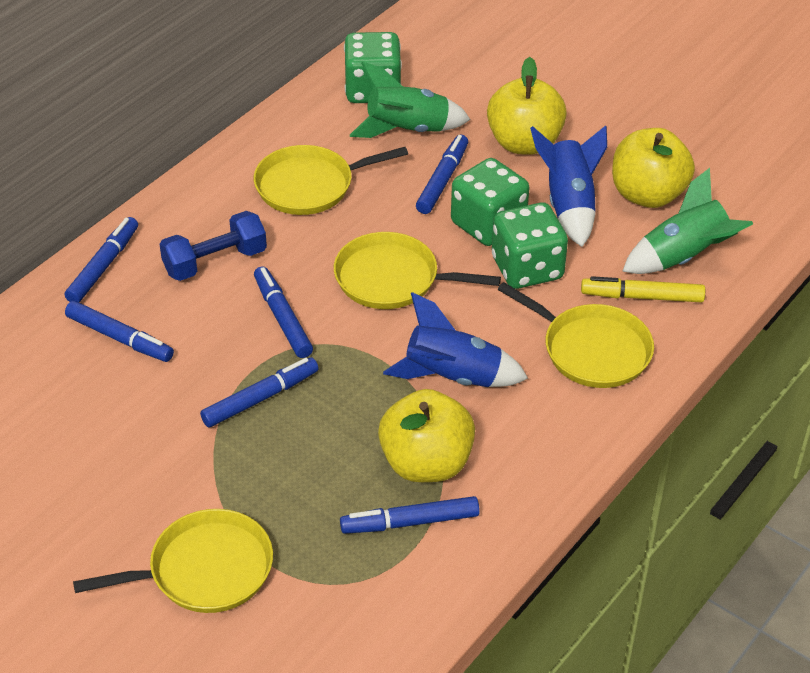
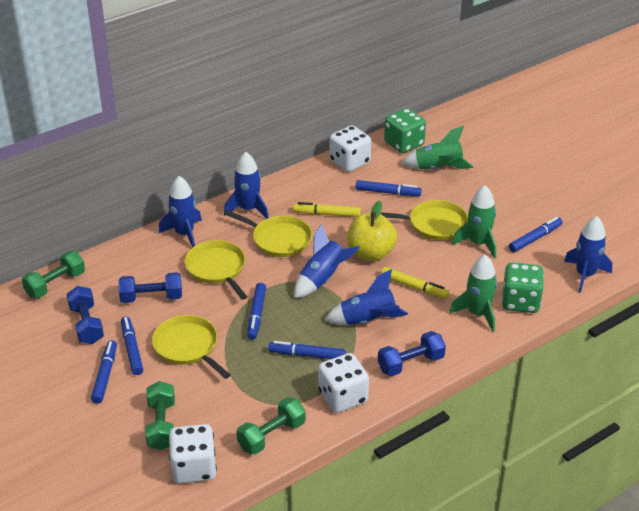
blue dumbbell: 1 -> 3
blue rocket: 2 -> 5
green dice: 3 -> 2
green dumbbell: 0 -> 3
green rocket: 2 -> 3
white dice: 0 -> 3
yellow apple: 3 -> 1
yellow marker: 1 -> 2

